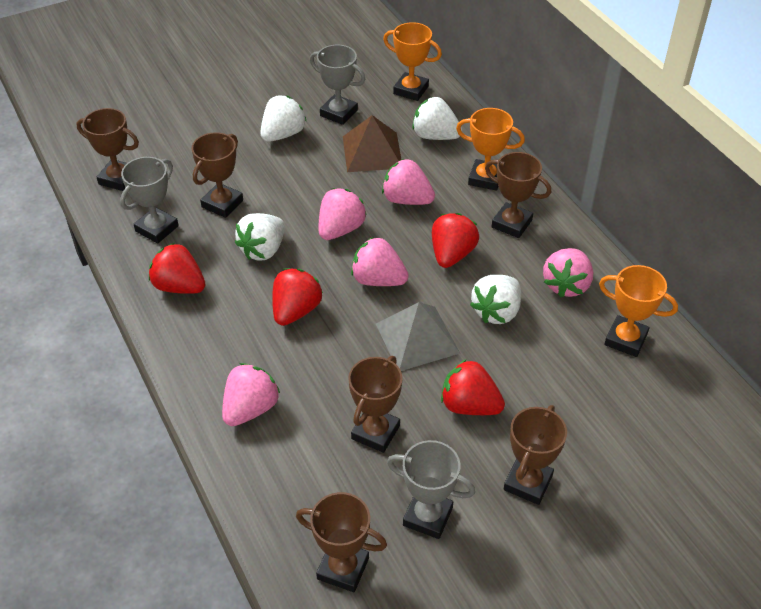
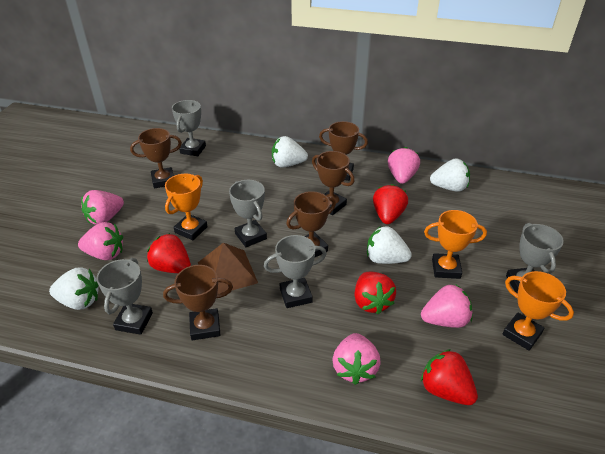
brown trophy: 6 -> 5
grey pyramid: 1 -> 0
grey trophy: 3 -> 5

